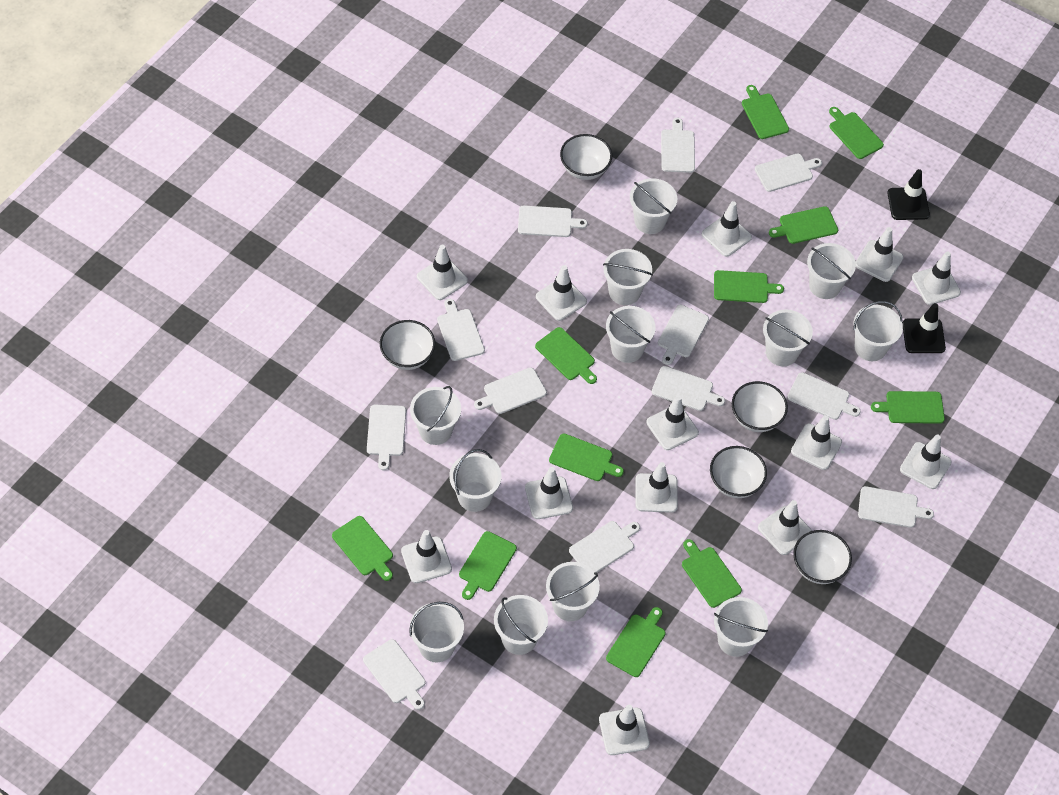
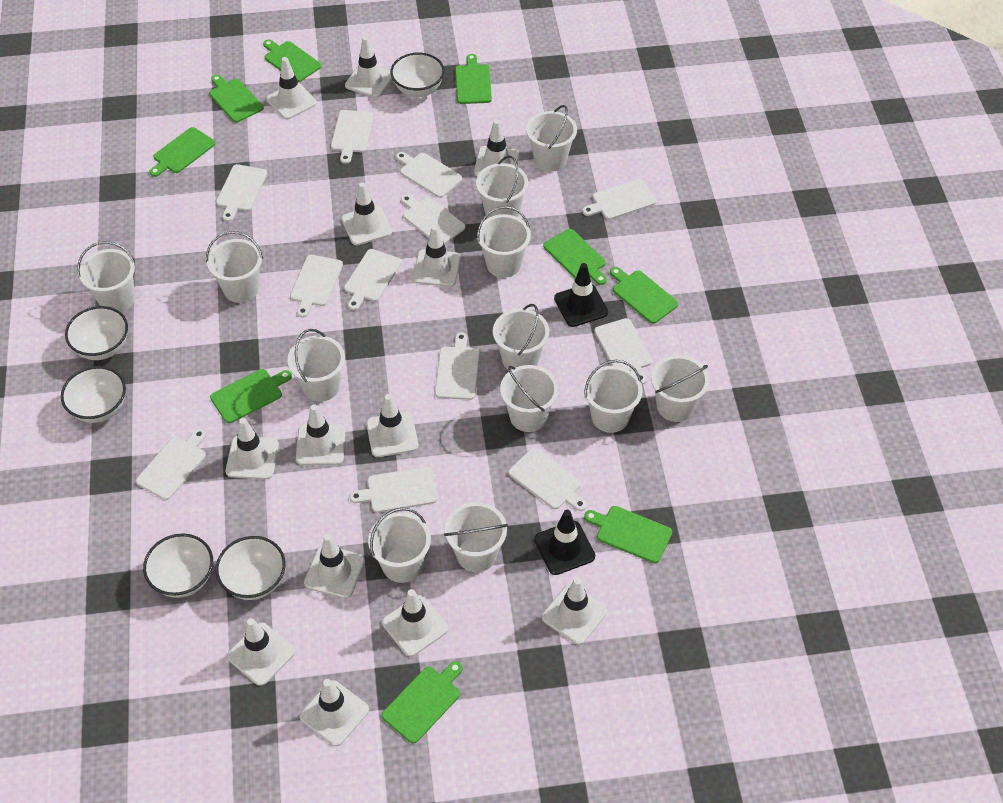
green cutting board: 11 -> 9

